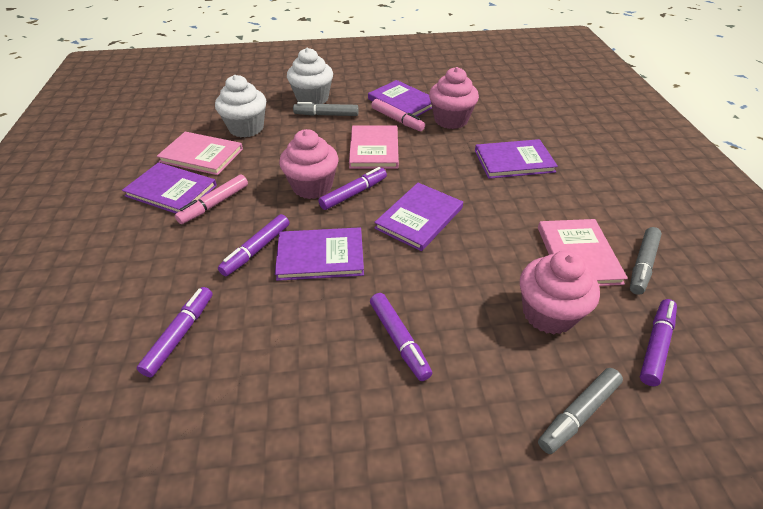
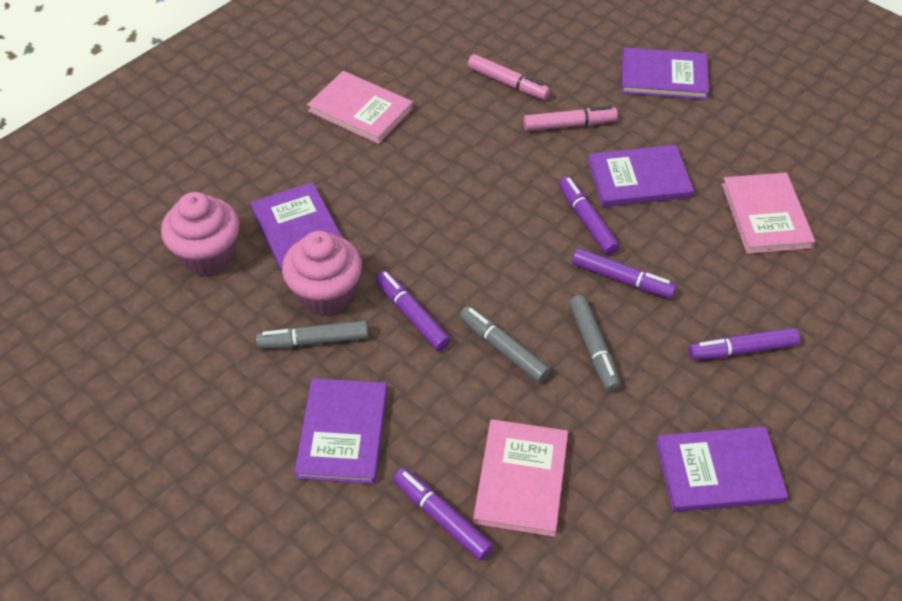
pink cupcake: 3 -> 2
white cupcake: 2 -> 0

